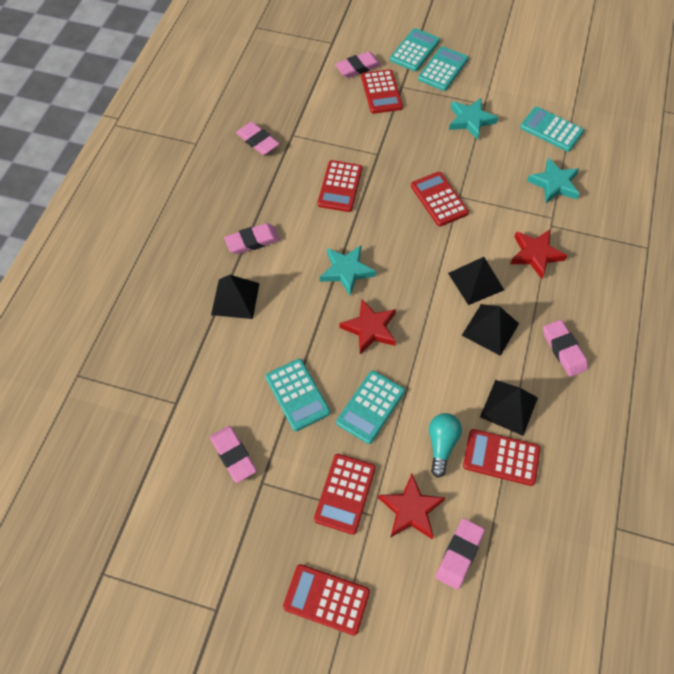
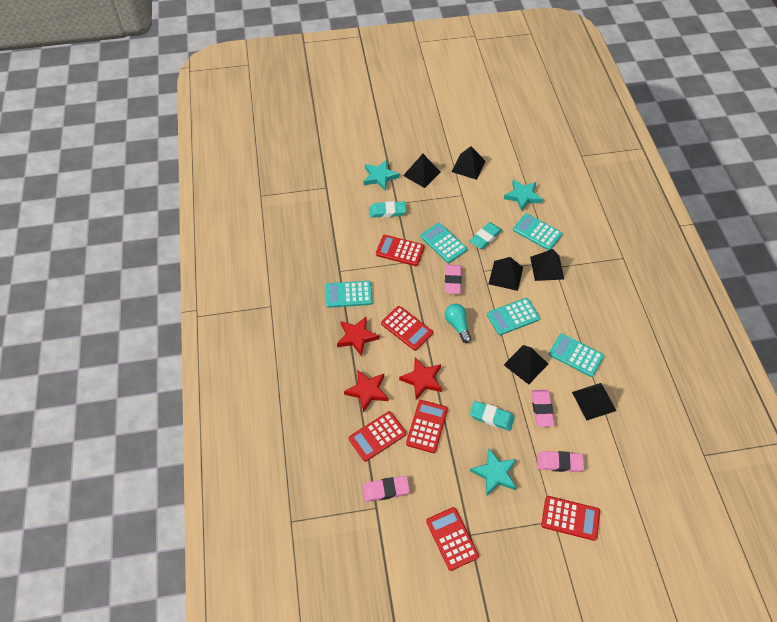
black pyramid: 4 -> 6
pink eraser: 6 -> 4
turquoise eraser: 0 -> 3

